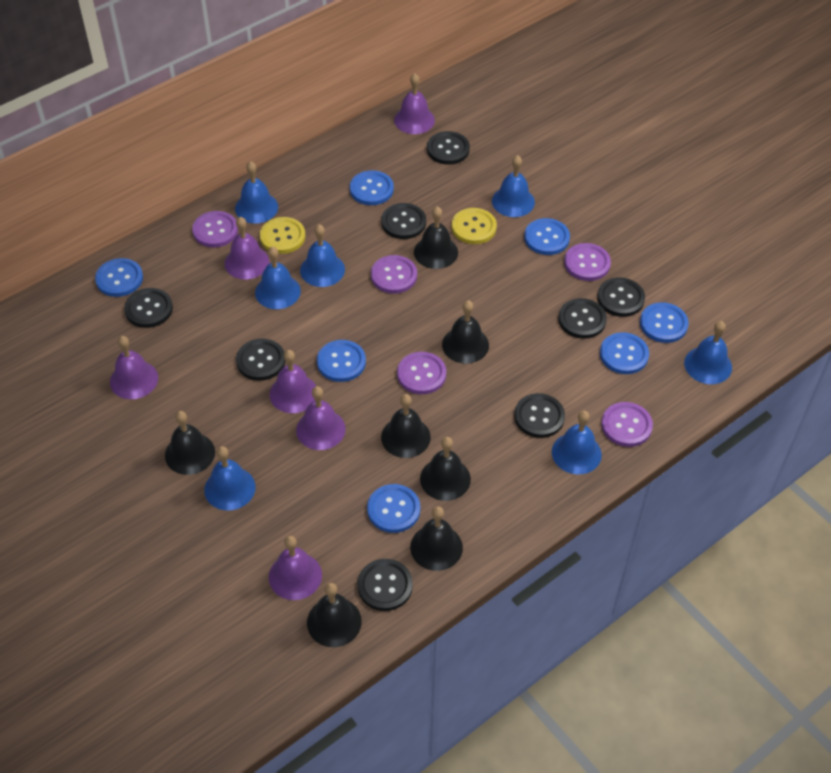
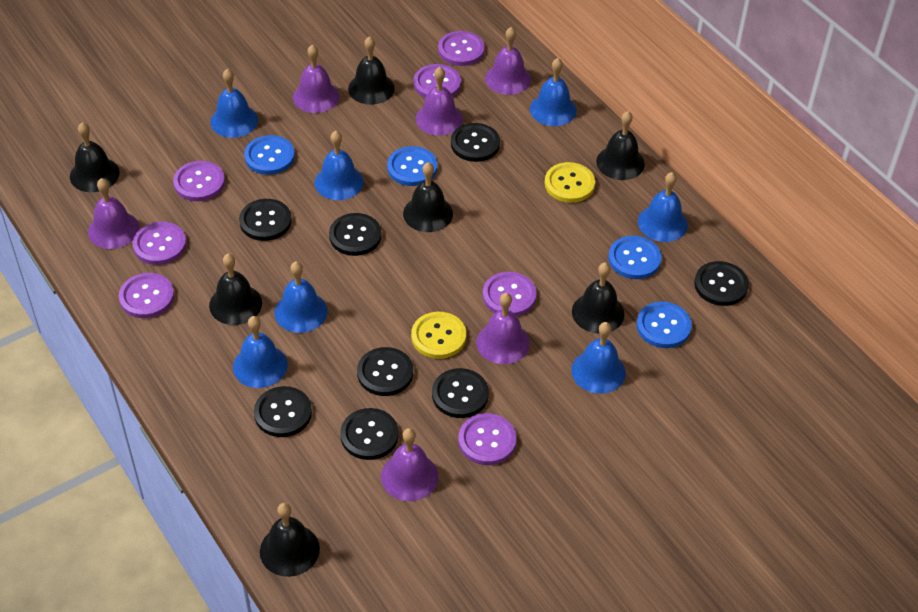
blue button: 7 -> 4
purple button: 5 -> 7

